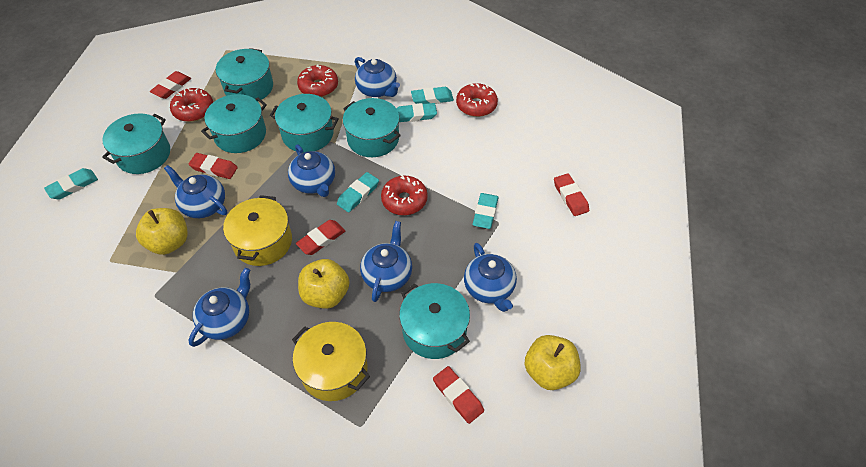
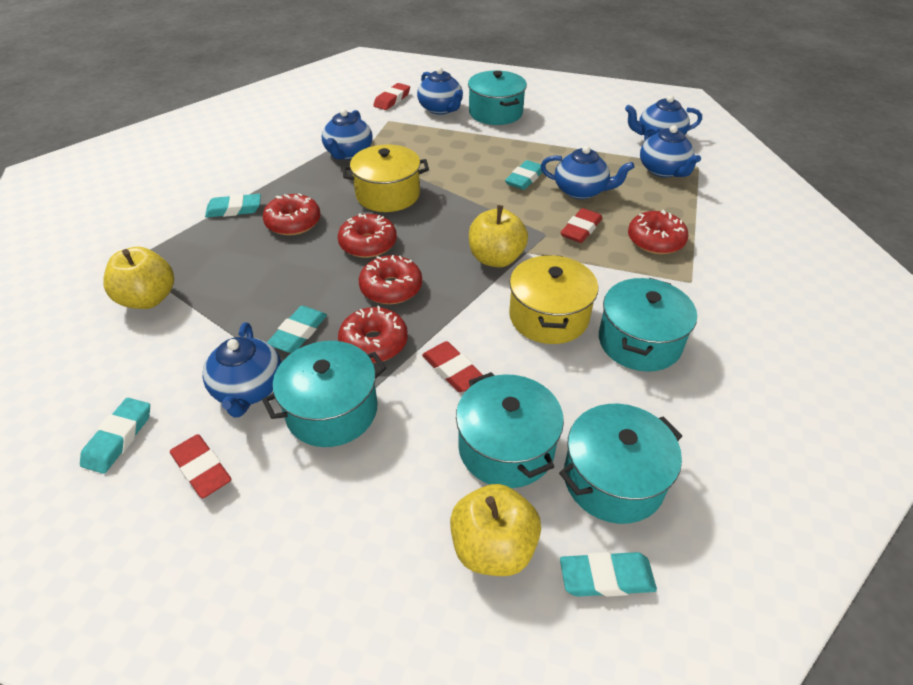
red donut: 4 -> 5
red eraser: 5 -> 4
turquoise pot: 6 -> 5

